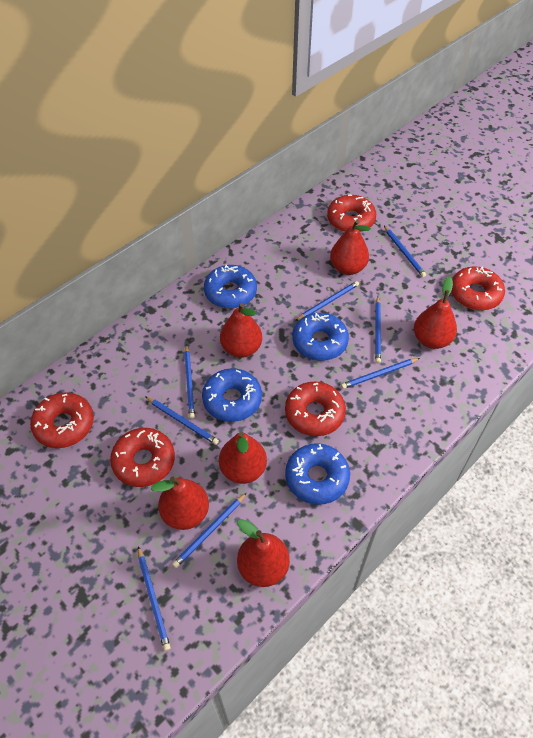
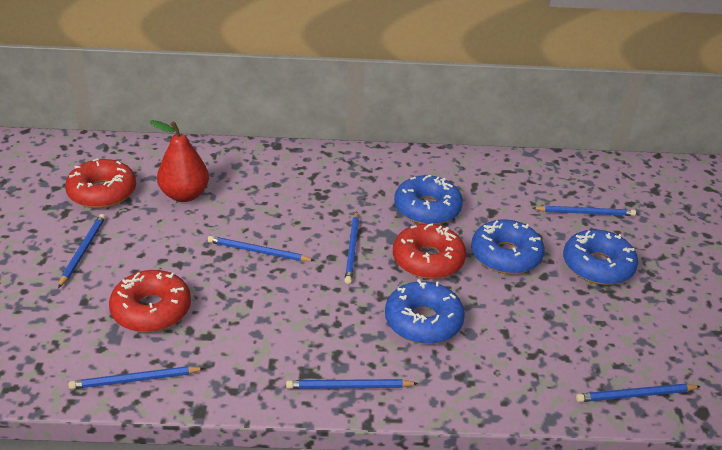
blue pencil: 8 -> 7
red donut: 5 -> 3
red pear: 6 -> 1

